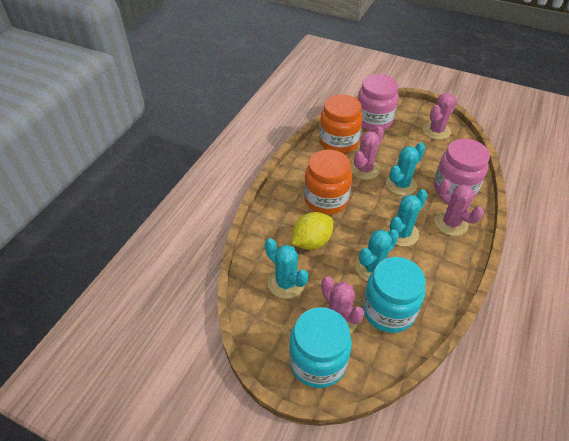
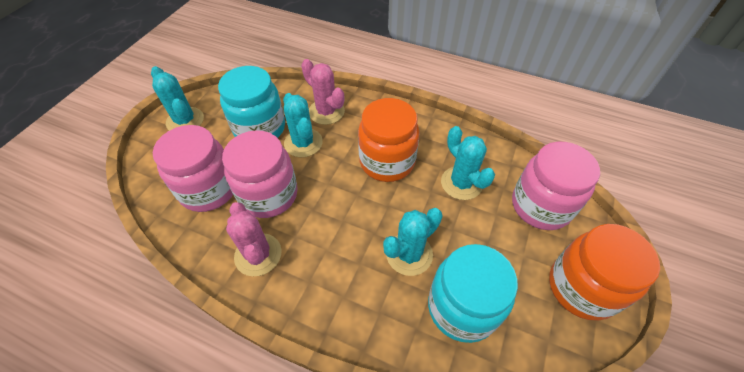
pink cactus: 4 -> 2
pink jar: 2 -> 3
yellow lemon: 1 -> 0

